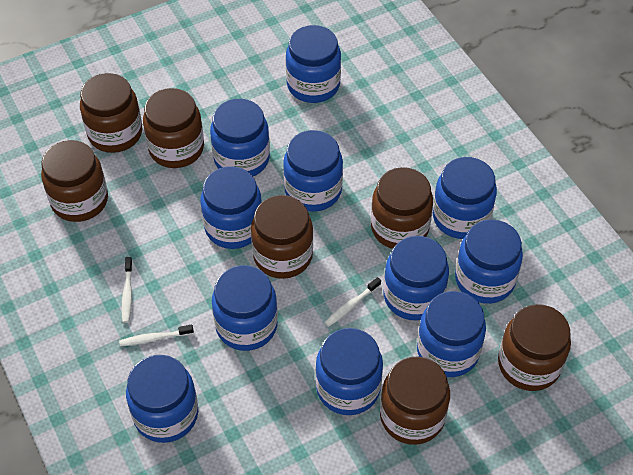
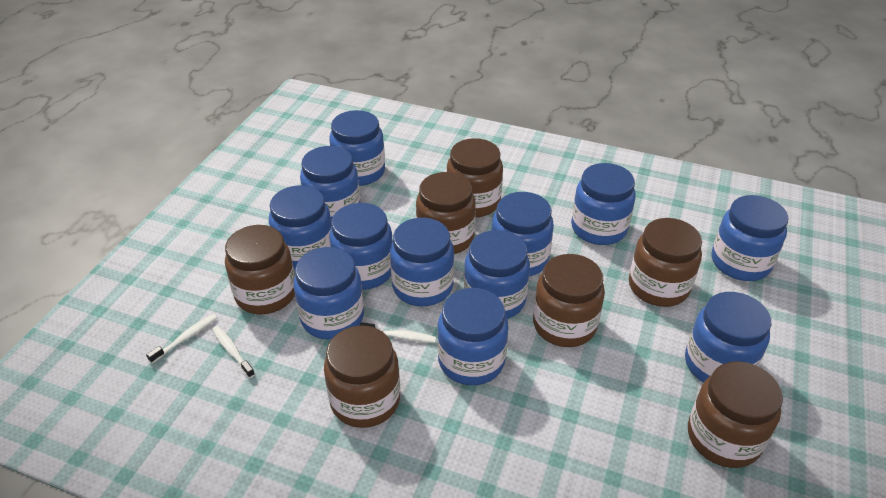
blue jar: 11 -> 12

